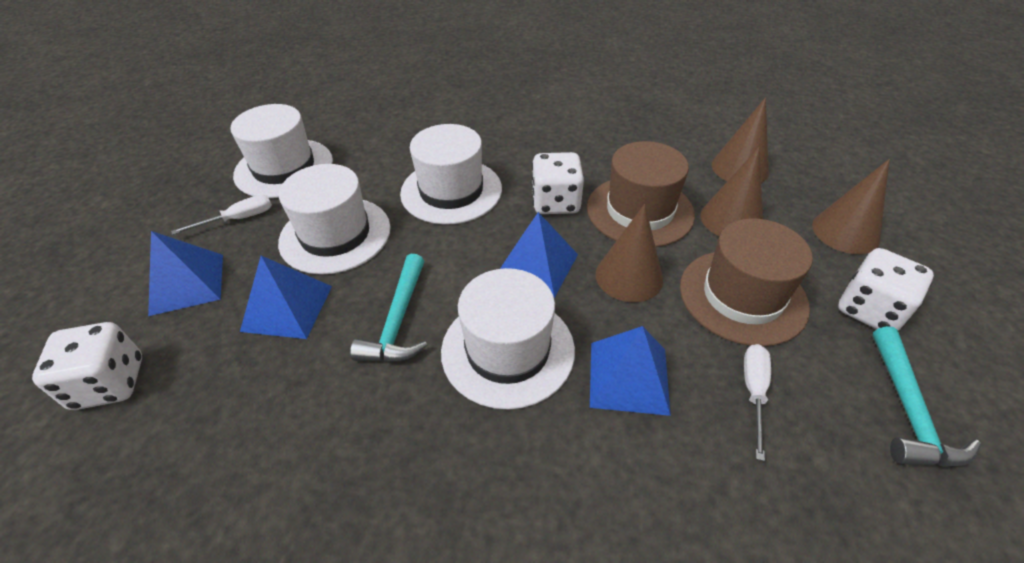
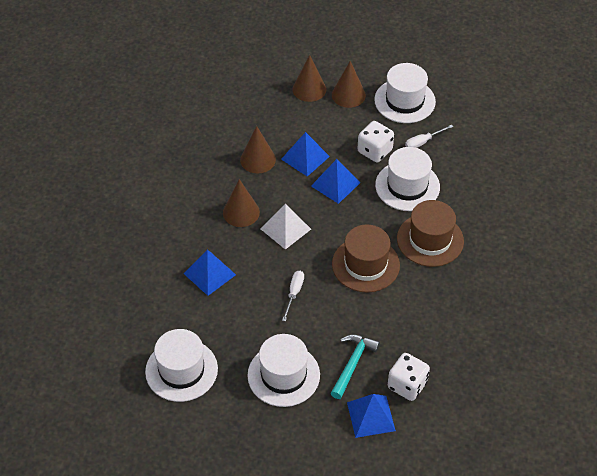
turquoise hammer: 2 -> 1
white dice: 3 -> 2
white pyramid: 0 -> 1

